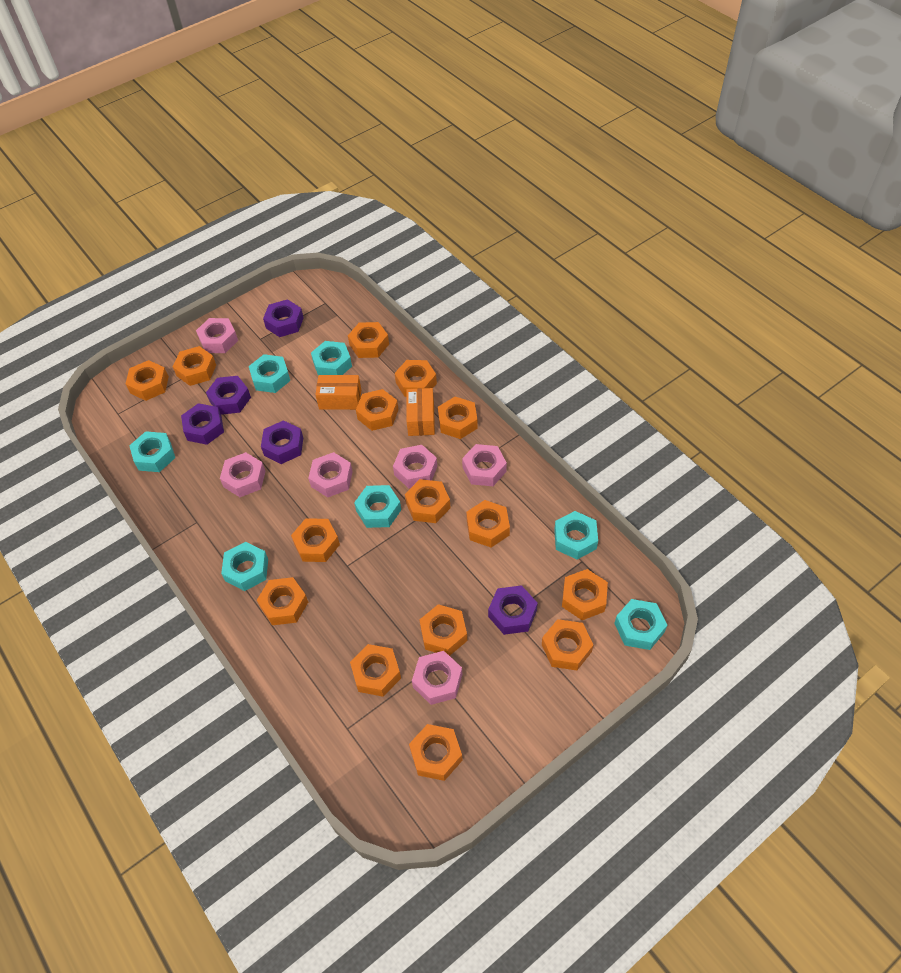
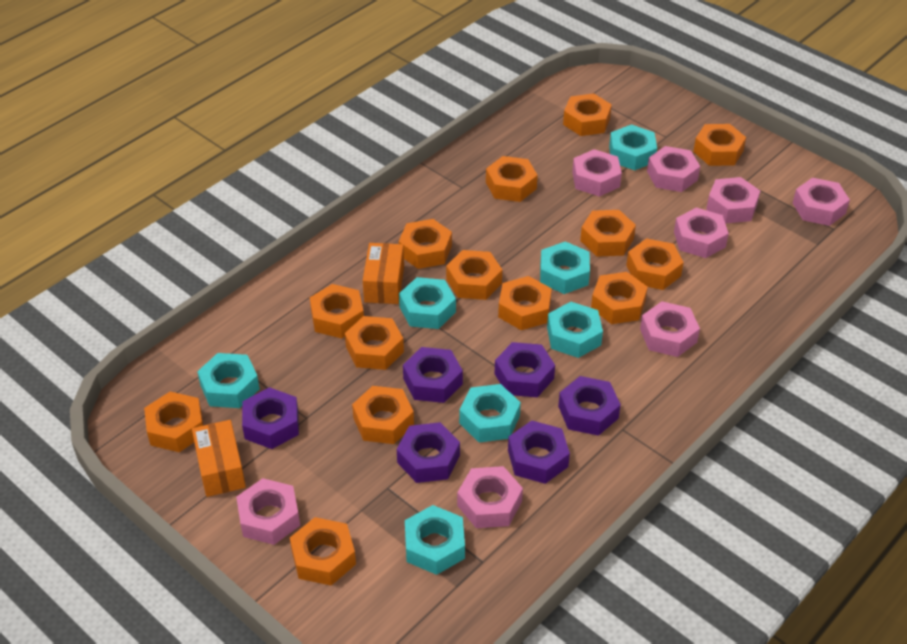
orange nut: 15 -> 14
pink nut: 6 -> 8
purple nut: 5 -> 6

